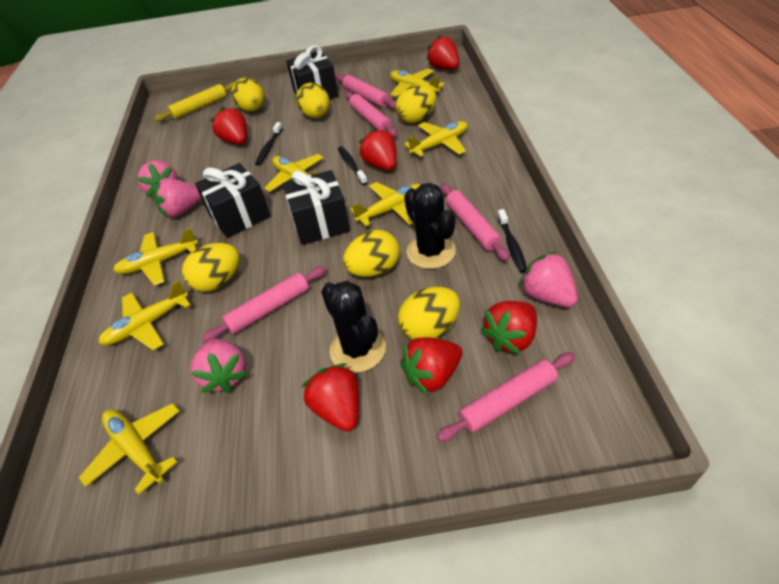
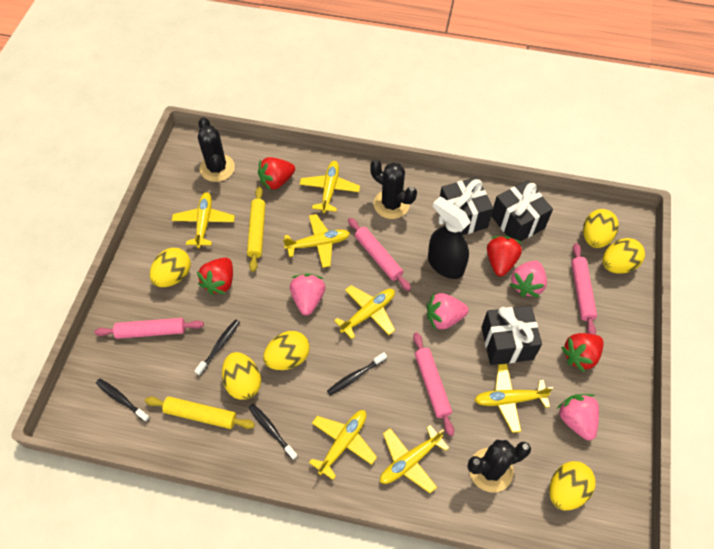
black cactus: 2 -> 3
black spray bottle: 0 -> 1
black toothbrush: 3 -> 4
pink rolling pin: 5 -> 4
red strawberry: 6 -> 4
yellow rolling pin: 1 -> 2

